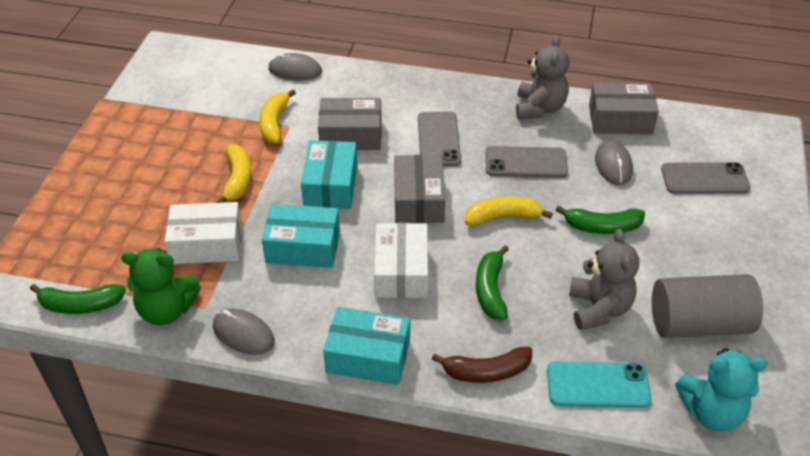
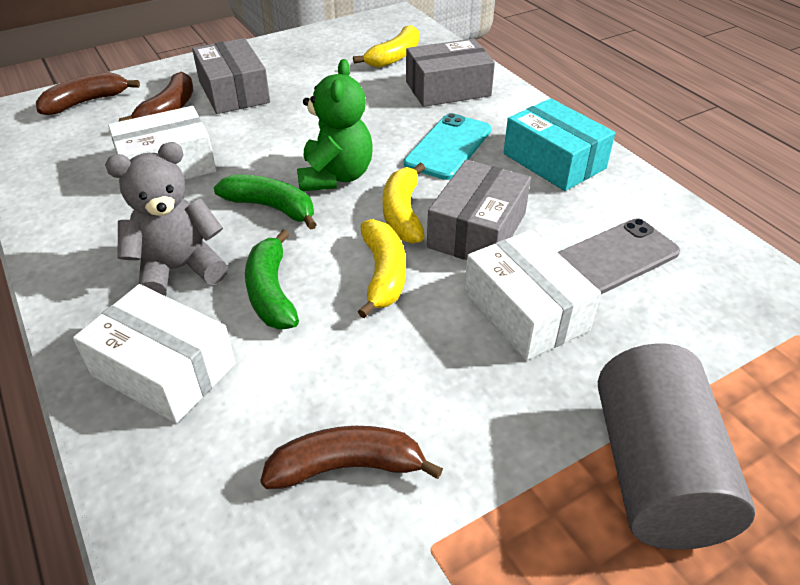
brown banana: 1 -> 3
green banana: 3 -> 2
grey mouse: 3 -> 0
grey phone: 3 -> 1
grey teddy bear: 2 -> 1
turquoise box: 3 -> 1
turquoise teddy bear: 1 -> 0
white box: 2 -> 3

